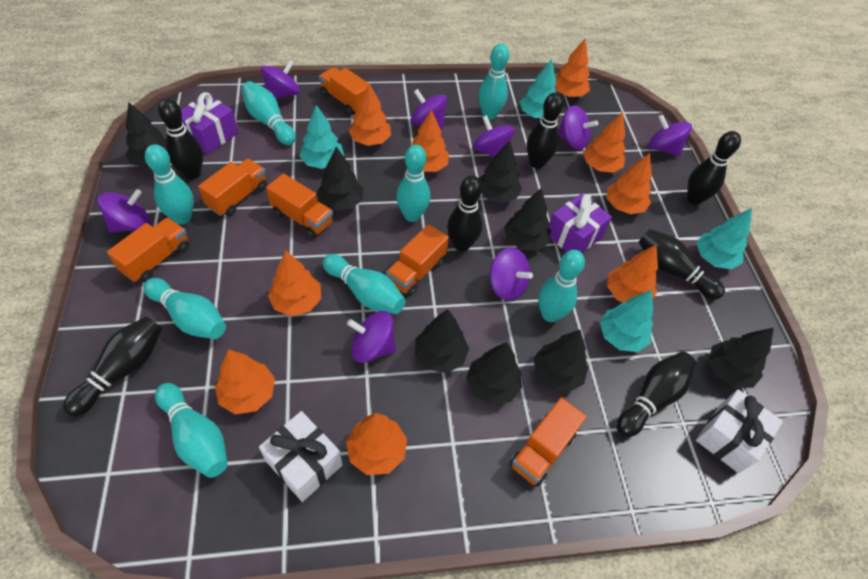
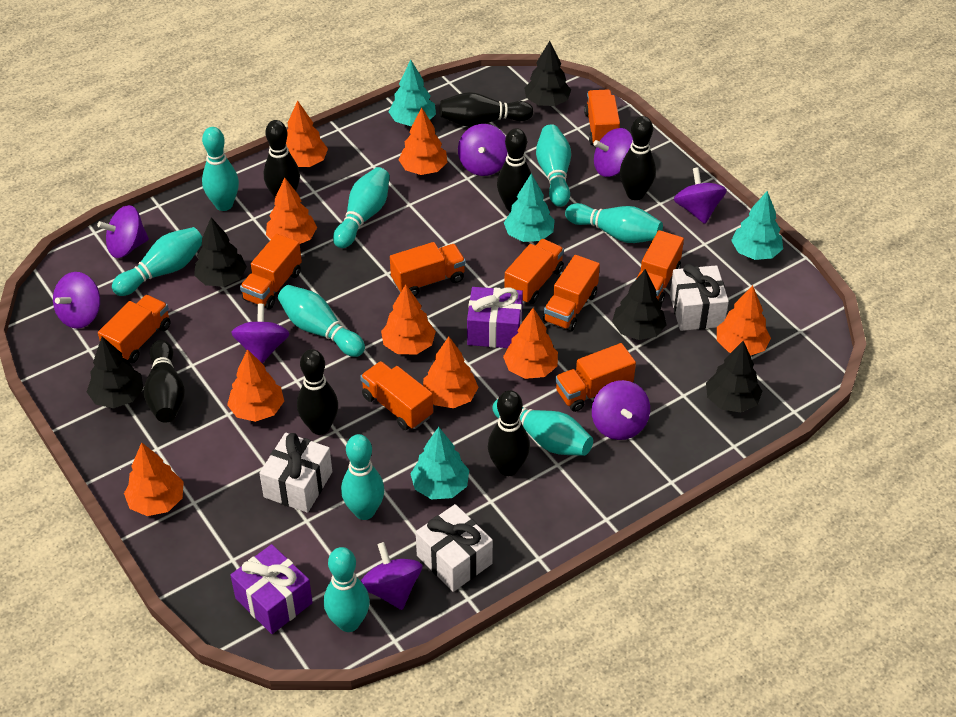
black tree: 8 -> 5
orange truck: 6 -> 9
turquoise bowling pin: 8 -> 9
white gift: 2 -> 3

